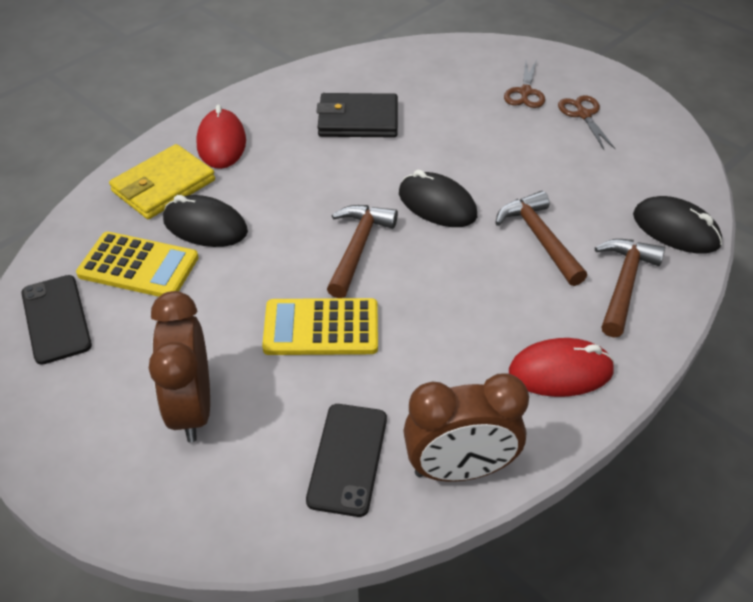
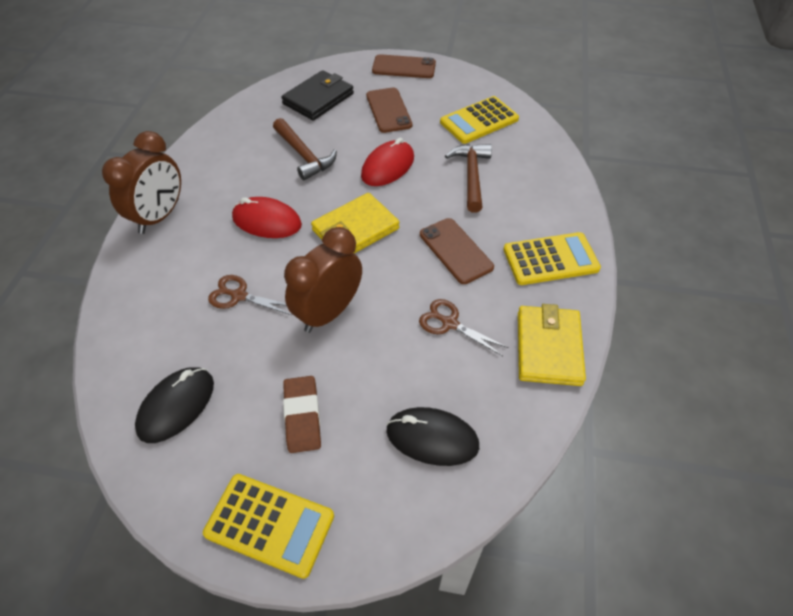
black mouse: 3 -> 2
black phone: 2 -> 0
brown eraser: 0 -> 1
brown hammer: 3 -> 2
brown phone: 0 -> 3
yellow calculator: 2 -> 3
yellow wallet: 1 -> 2

